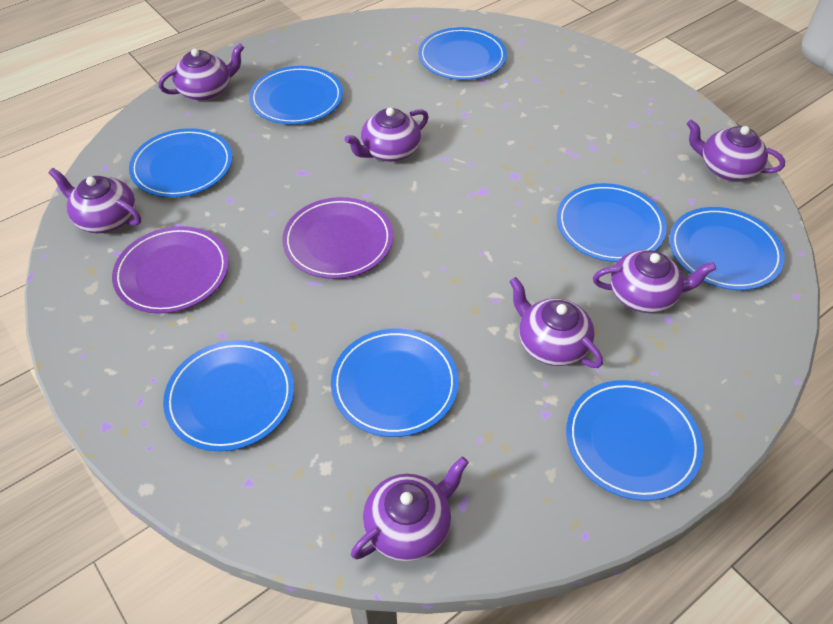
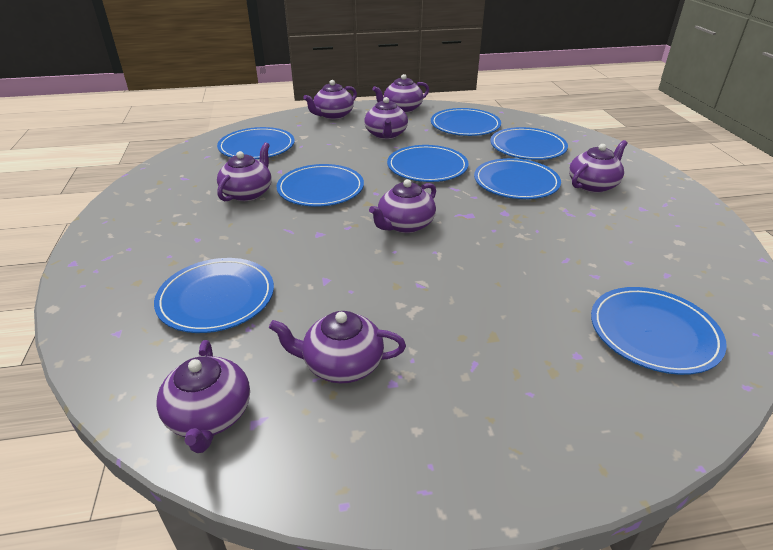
purple plate: 2 -> 0
purple teapot: 7 -> 8

